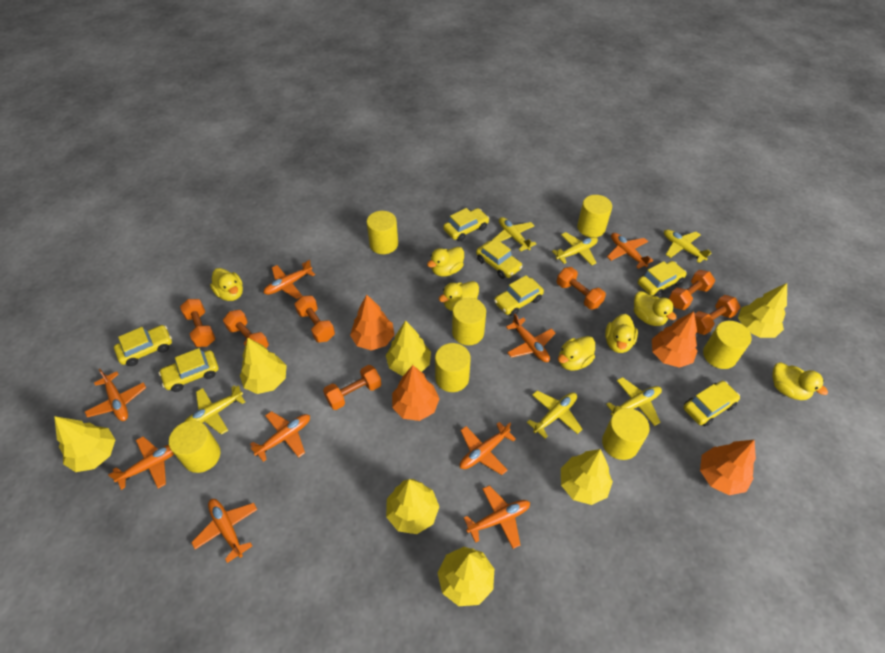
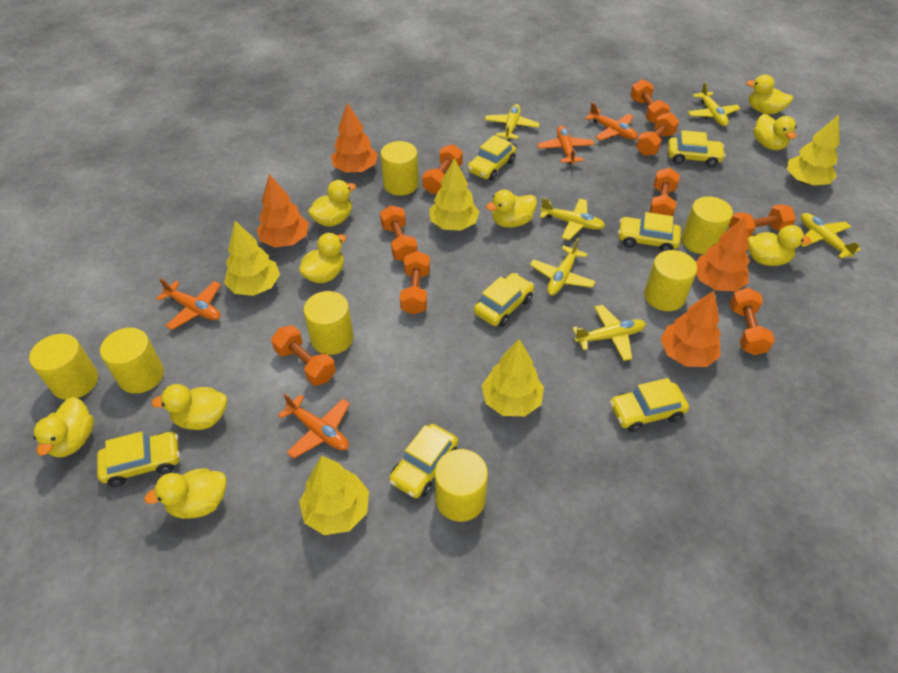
orange dumbbell: 7 -> 9
orange plane: 9 -> 4
yellow duck: 7 -> 9
yellow tree: 7 -> 5

